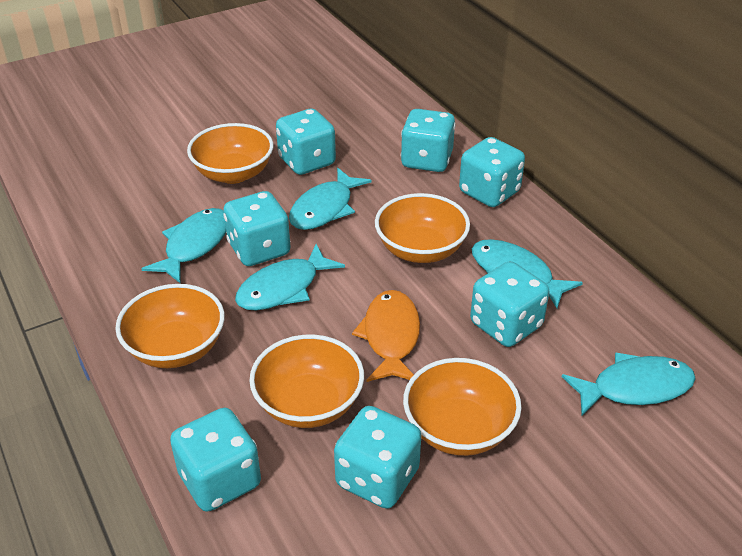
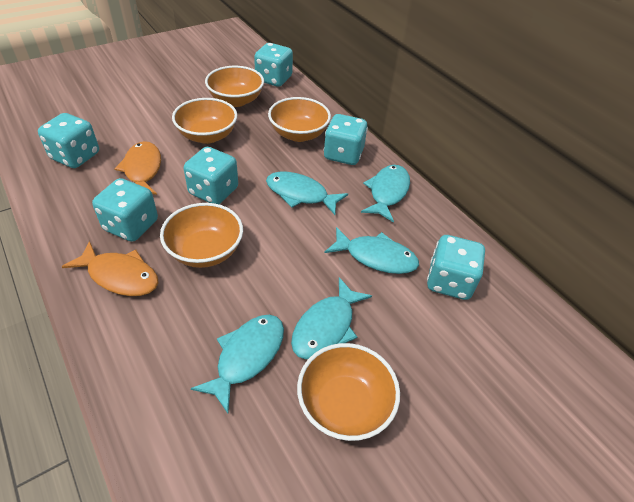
orange fish: 1 -> 2
turquoise dice: 7 -> 6

